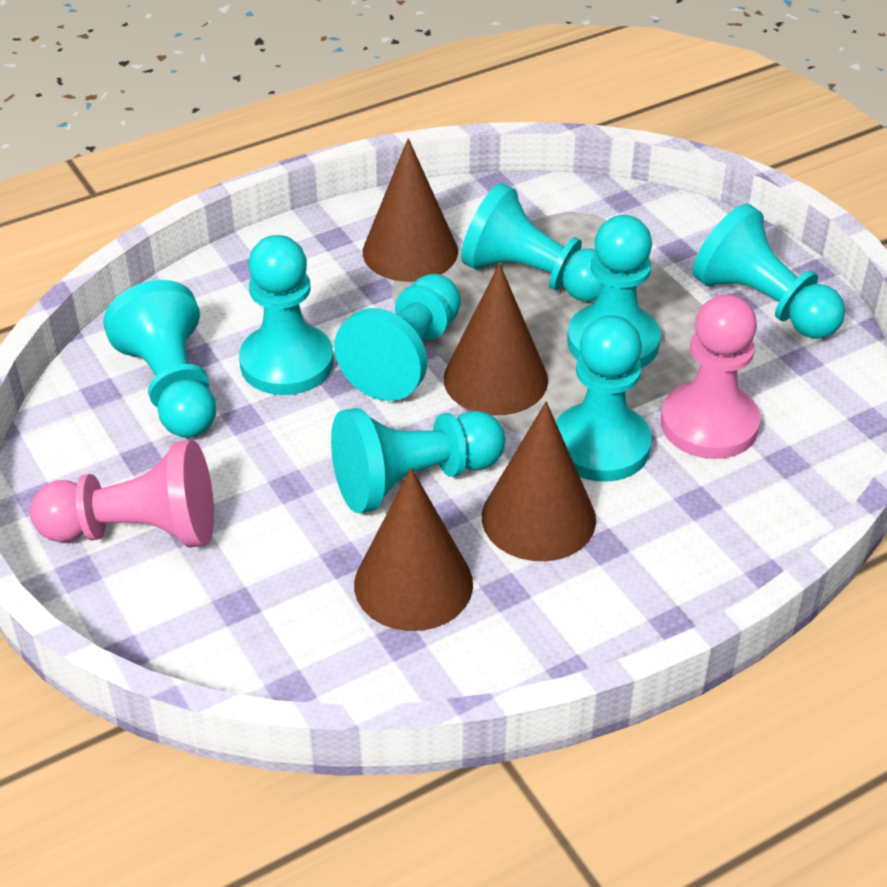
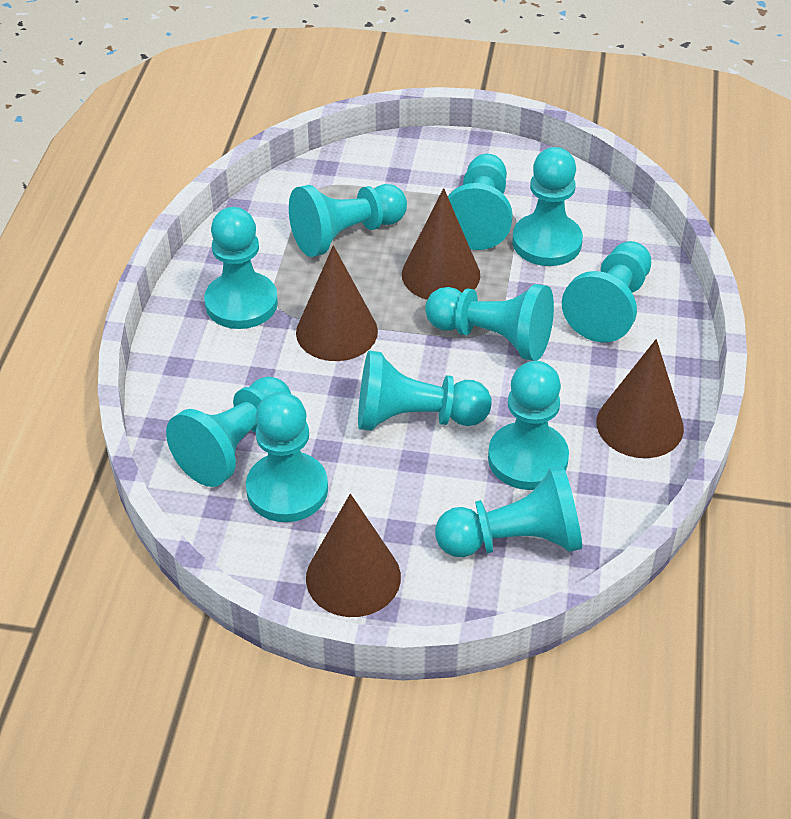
pink pawn: 2 -> 0
turquoise pawn: 8 -> 11

